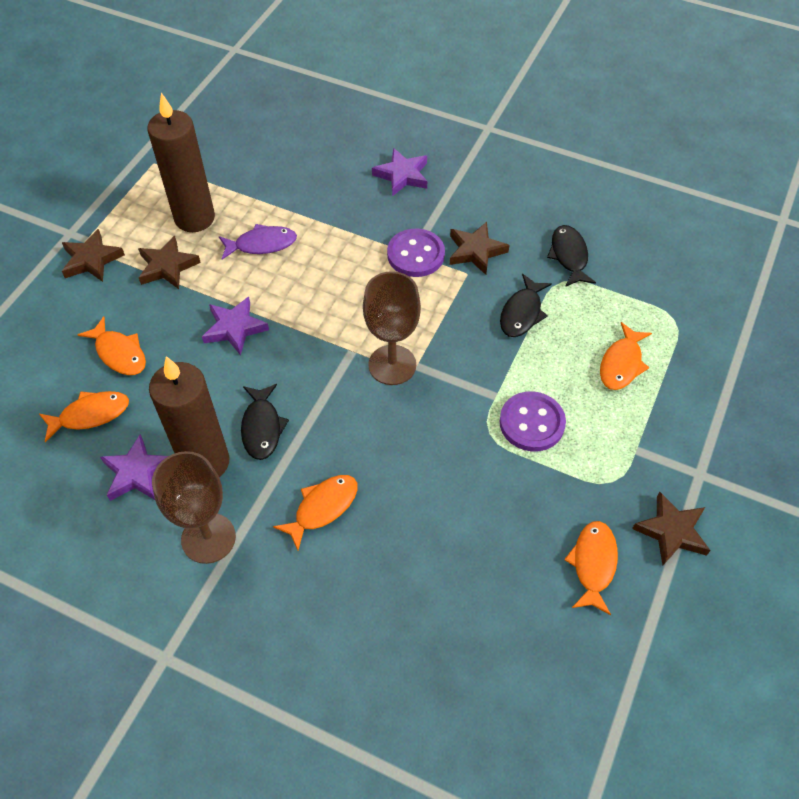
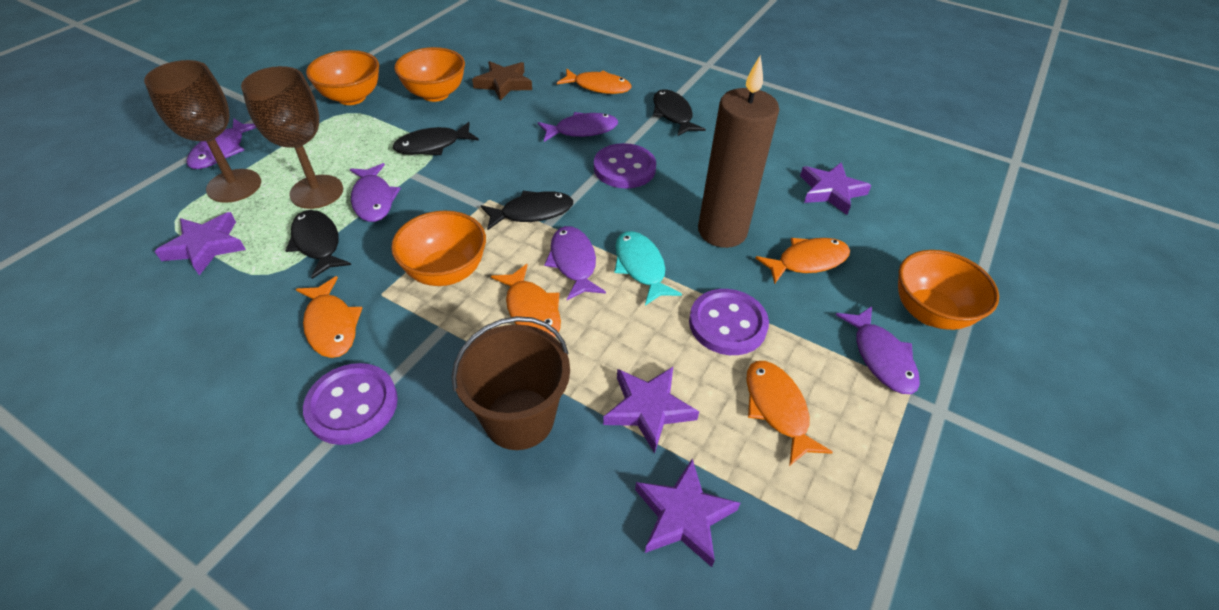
black fish: 3 -> 4
brown bucket: 0 -> 1
brown candle: 2 -> 1
brown star: 4 -> 1
orange bowl: 0 -> 4
purple button: 2 -> 3
purple fish: 1 -> 5
purple star: 3 -> 4
turquoise fish: 0 -> 1

